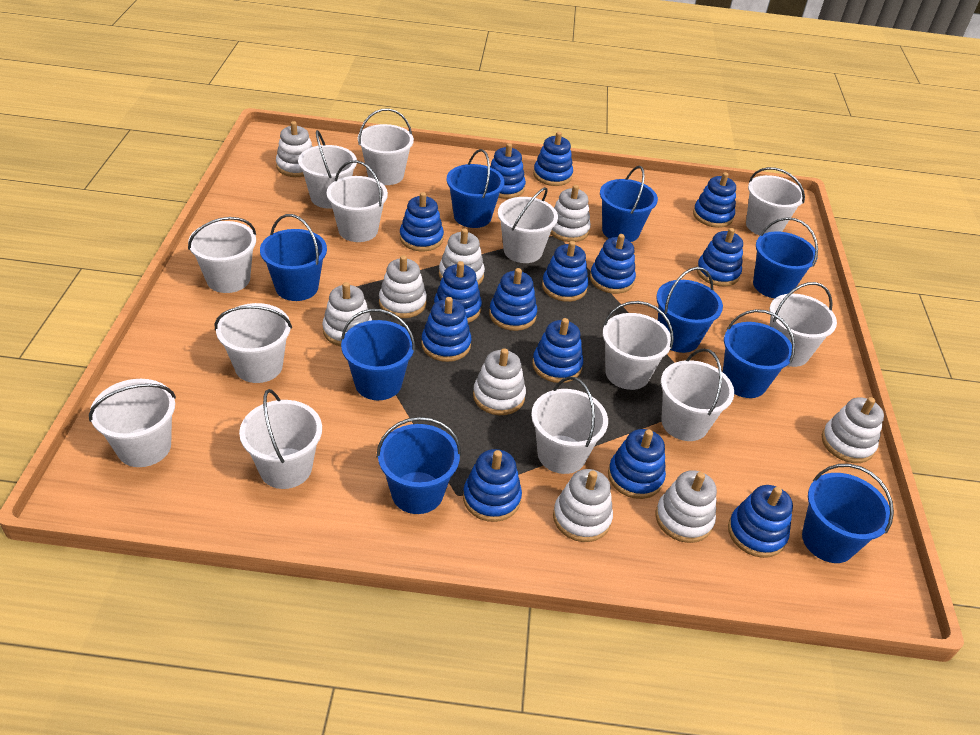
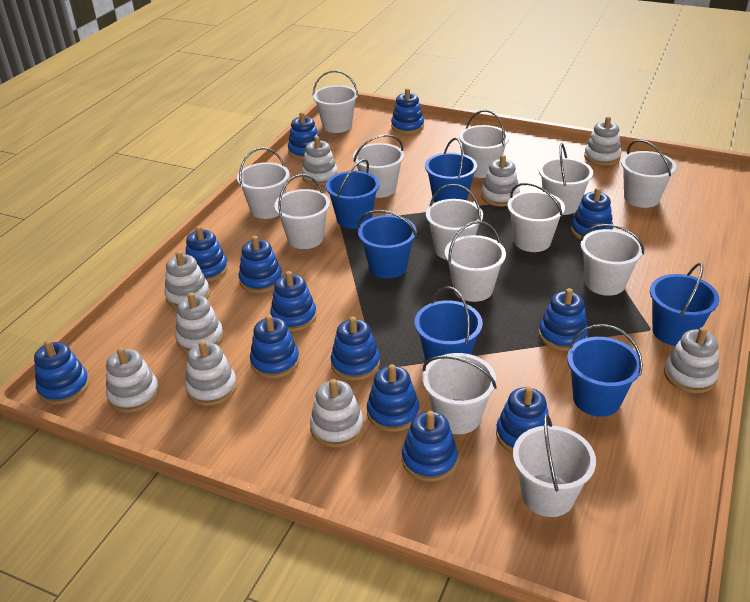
blue bucket: 9 -> 6
blue stacking toy: 14 -> 13

